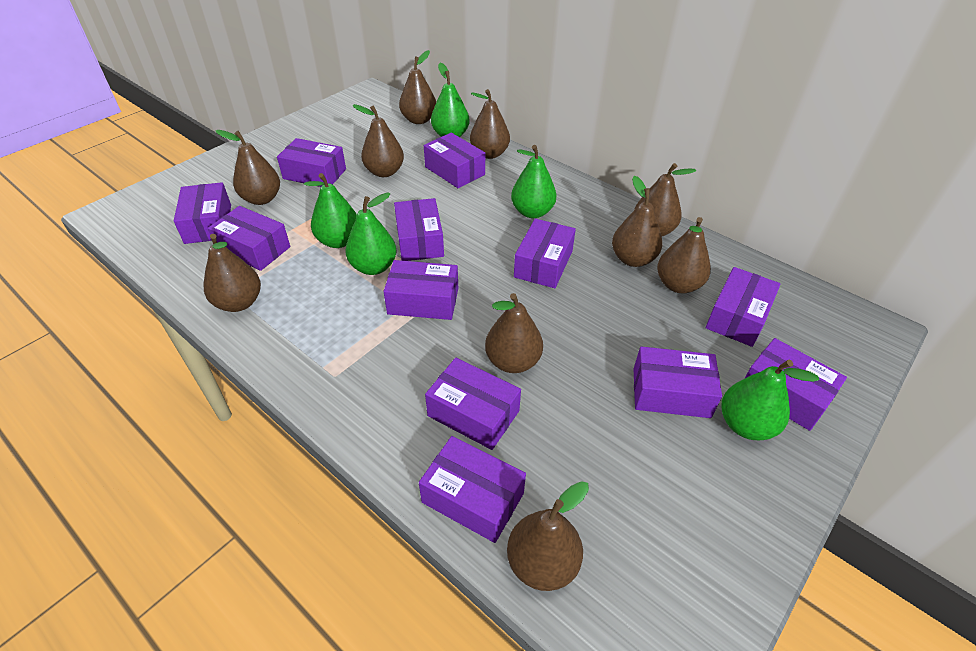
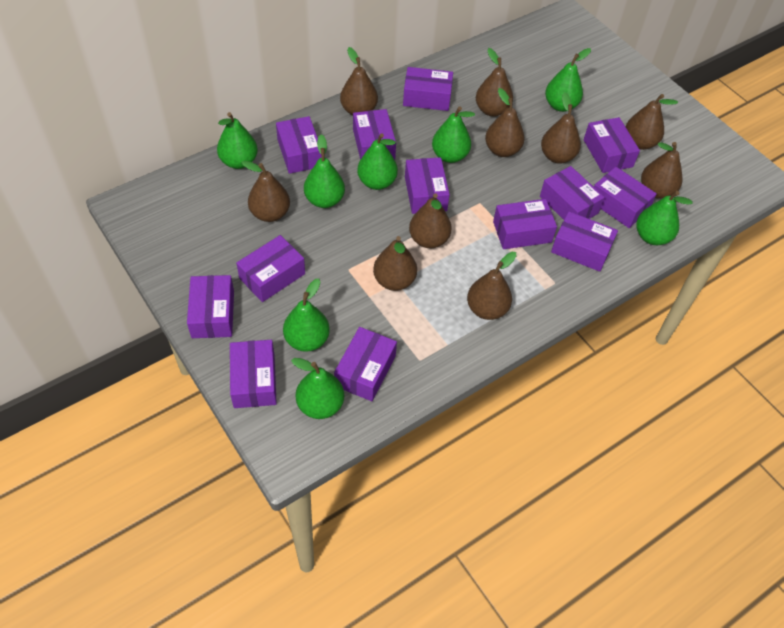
green pear: 5 -> 8
purple box: 12 -> 13

